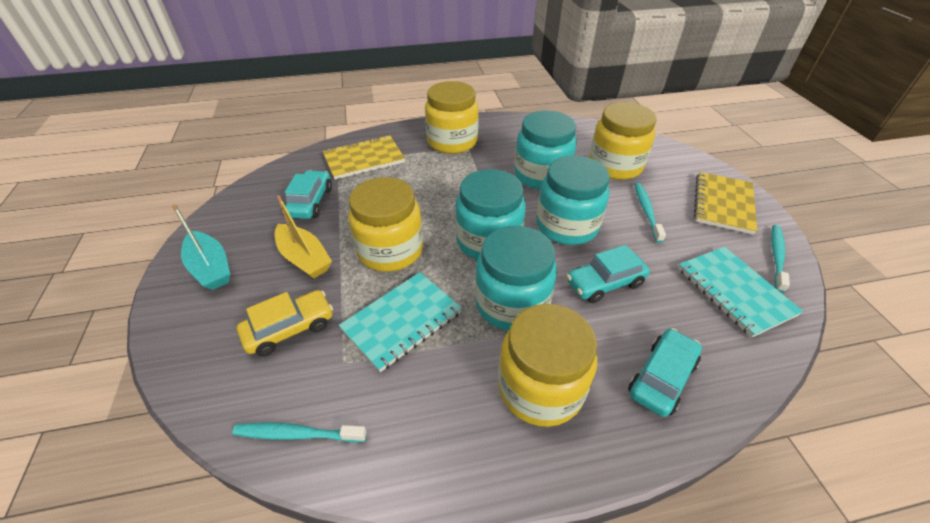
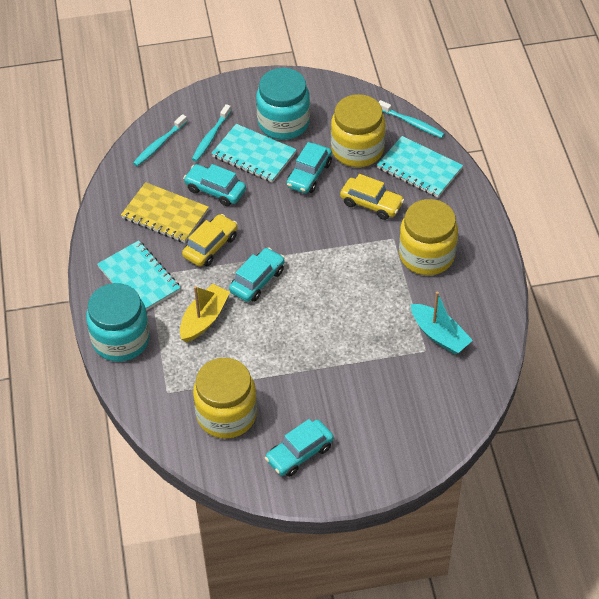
turquoise car: 3 -> 4
turquoise jar: 4 -> 2
turquoise notebook: 2 -> 3
yellow car: 1 -> 2
yellow jar: 4 -> 3
yellow notebook: 2 -> 1

